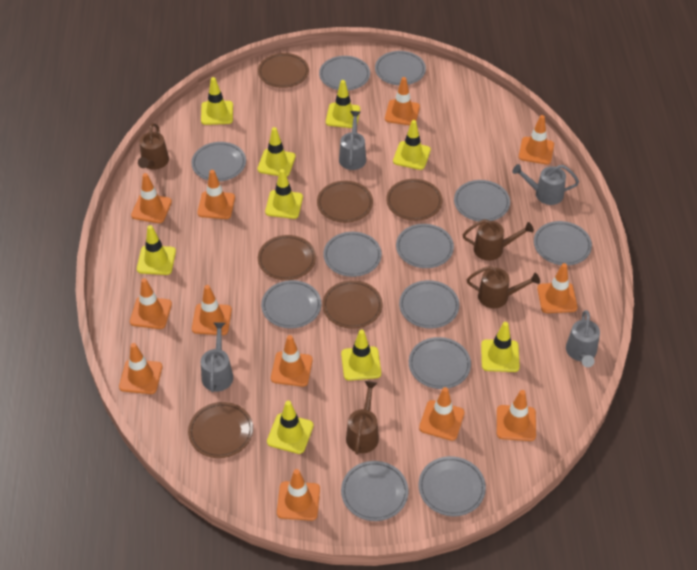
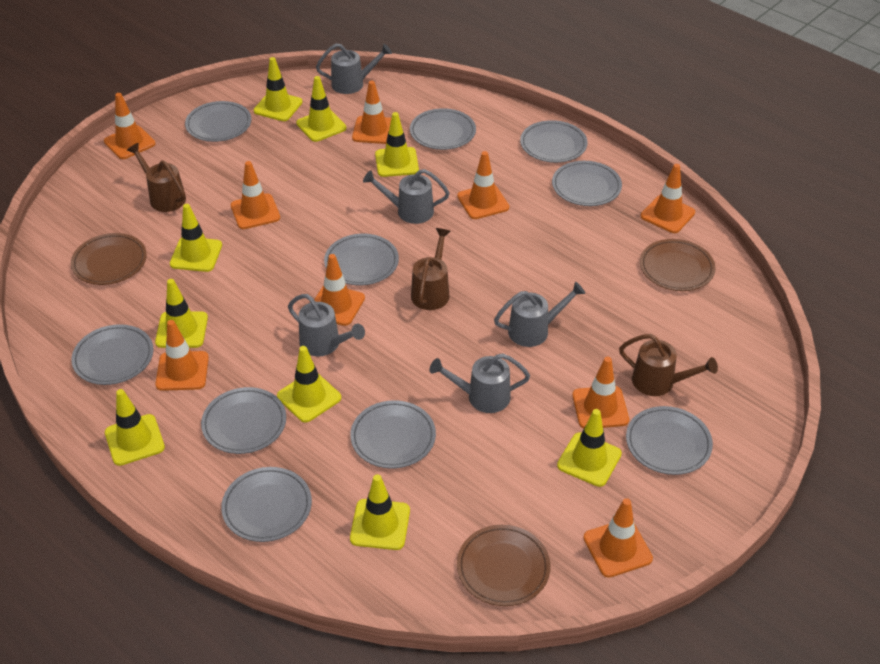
brown plate: 6 -> 3
brown watering can: 4 -> 3
grey plate: 12 -> 10
grey watering can: 4 -> 5
orange traffic cone: 12 -> 9

